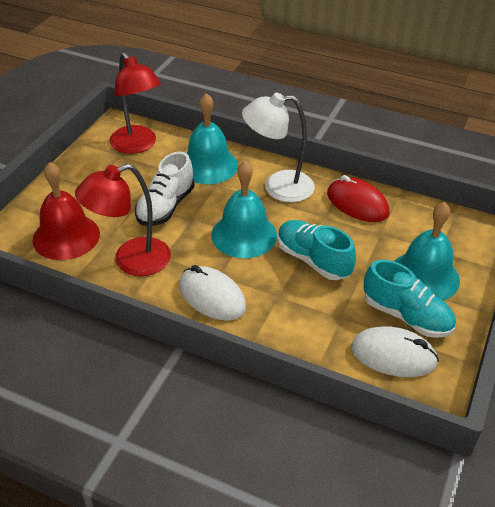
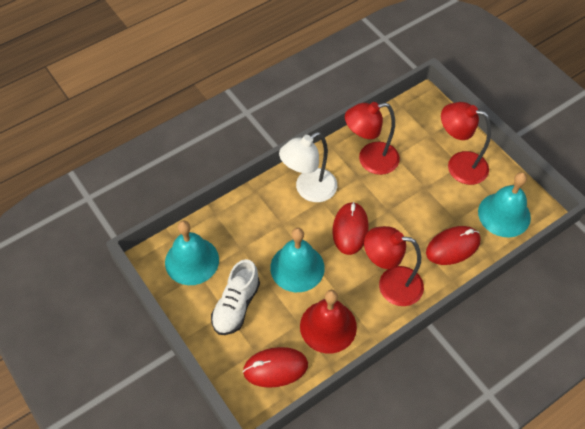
red lamp: 2 -> 3
red mouse: 1 -> 3
turquoise shoe: 2 -> 0
white mouse: 2 -> 0

